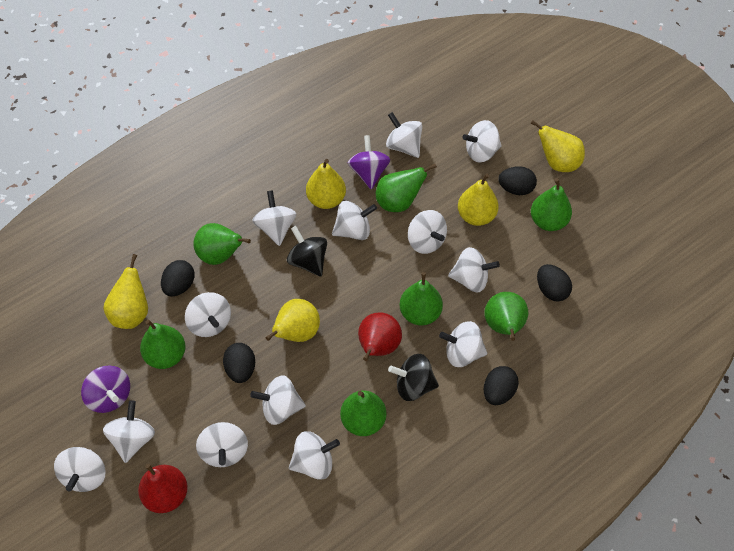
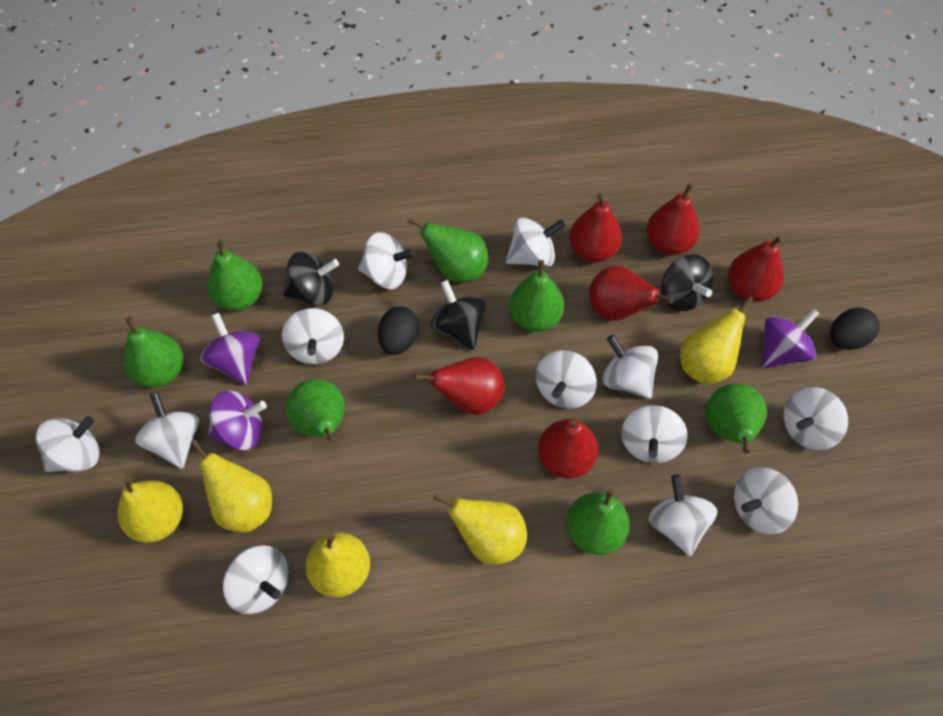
black egg: 5 -> 2
black spinning top: 2 -> 3
purple spinning top: 2 -> 3
red pear: 2 -> 6
white spinning top: 13 -> 12

